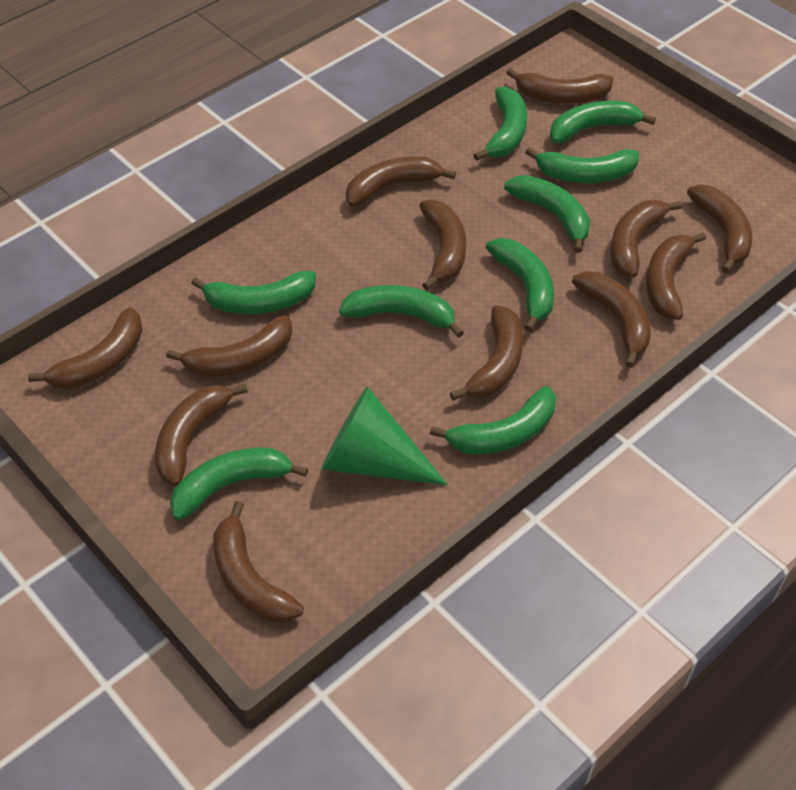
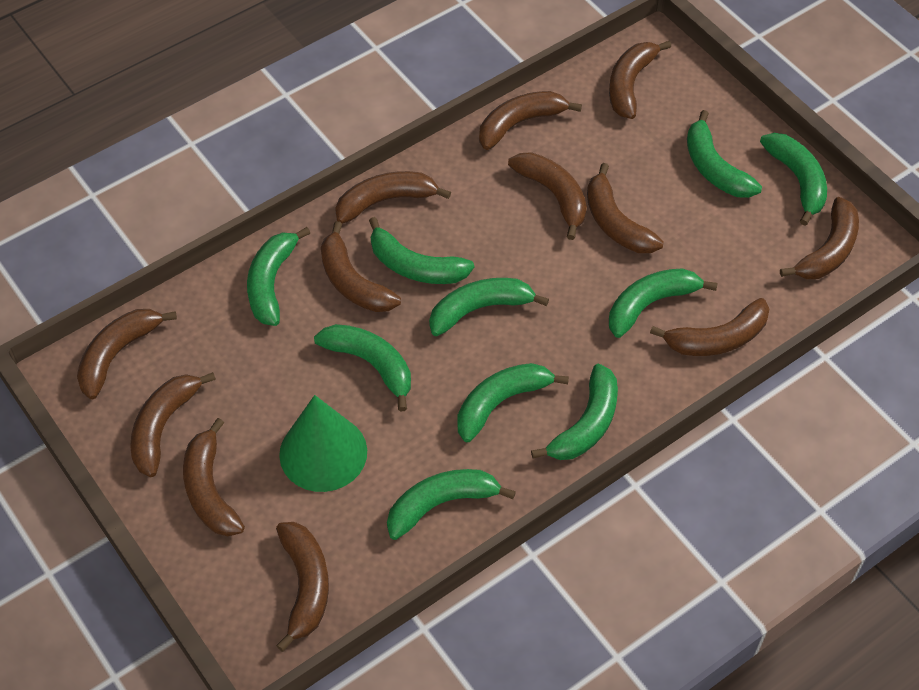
green banana: 9 -> 10

